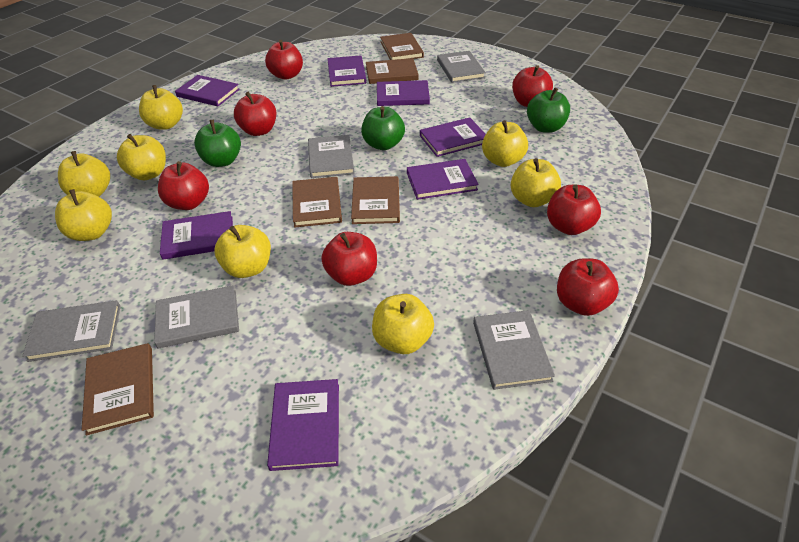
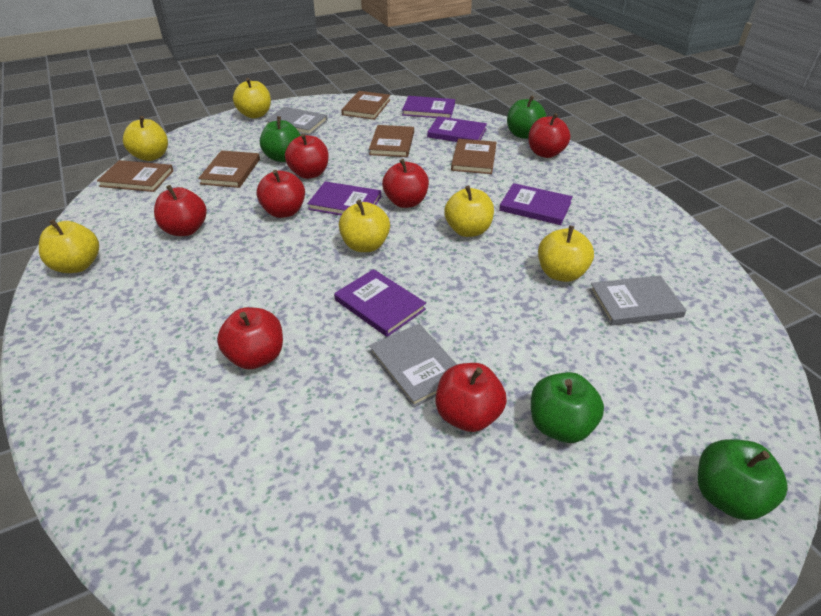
green apple: 3 -> 4
grey book: 5 -> 3
purple book: 7 -> 5
yellow apple: 8 -> 6

